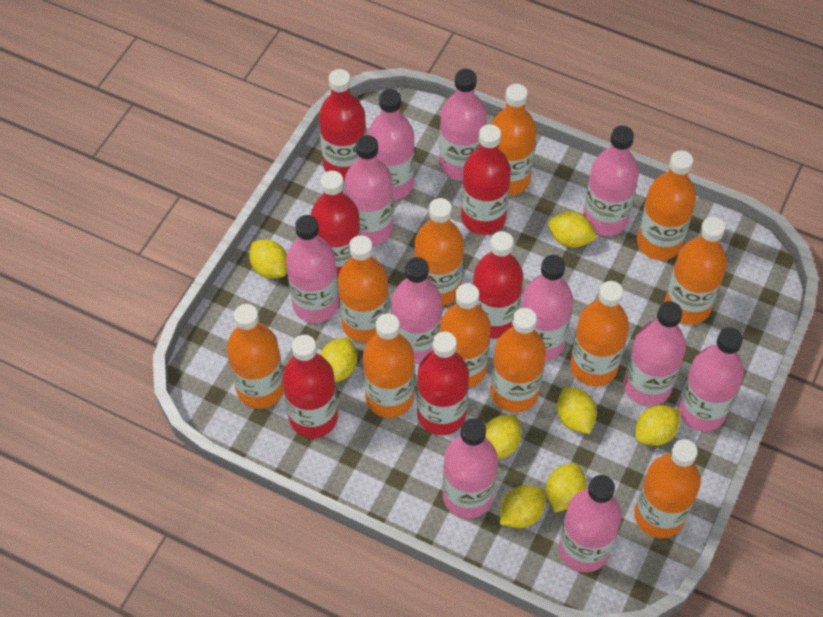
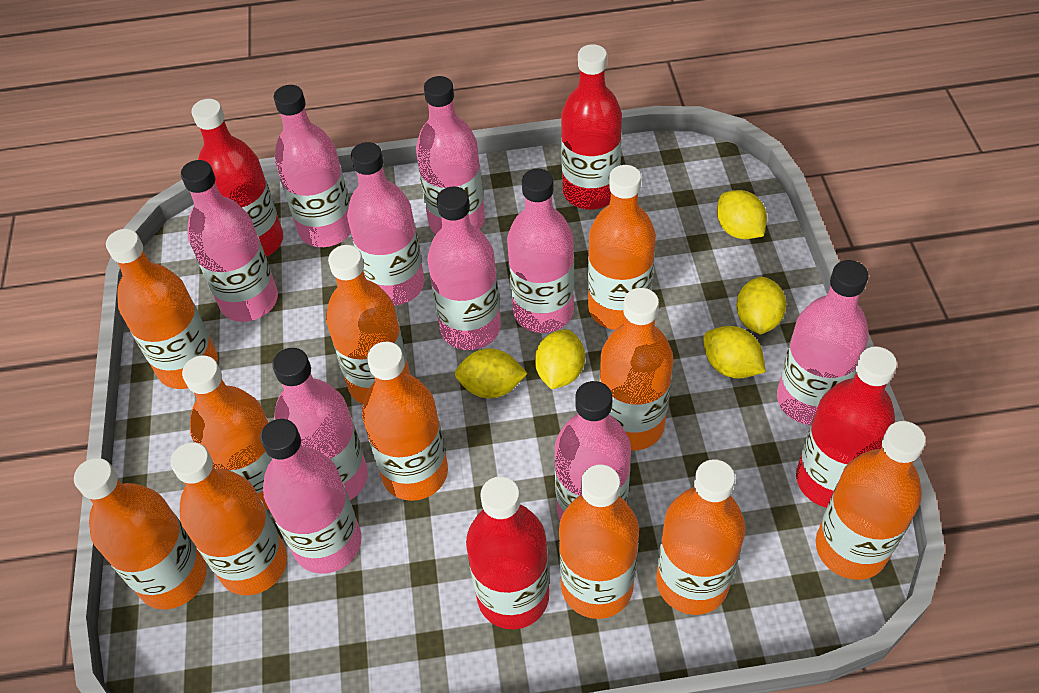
pink bottle: 11 -> 10
red bottle: 6 -> 4
yellow lemon: 8 -> 5

